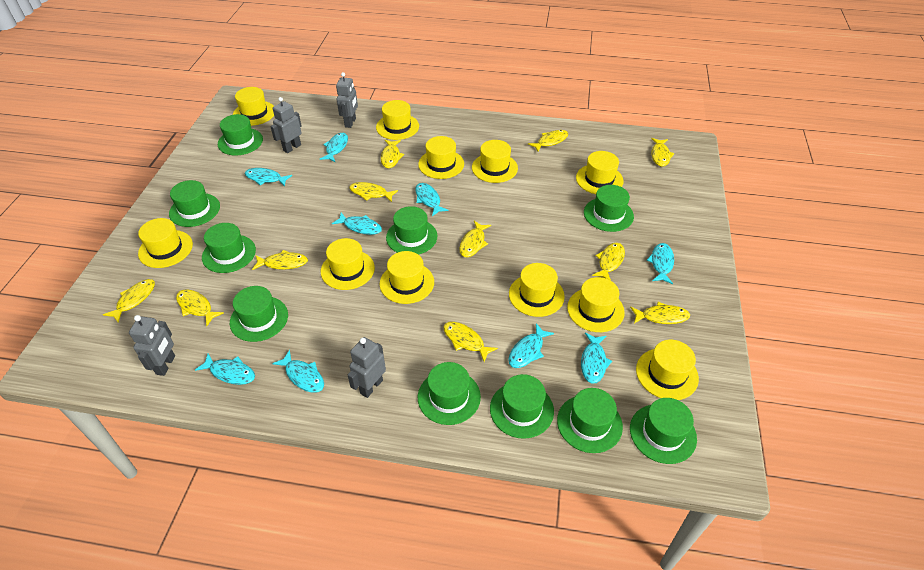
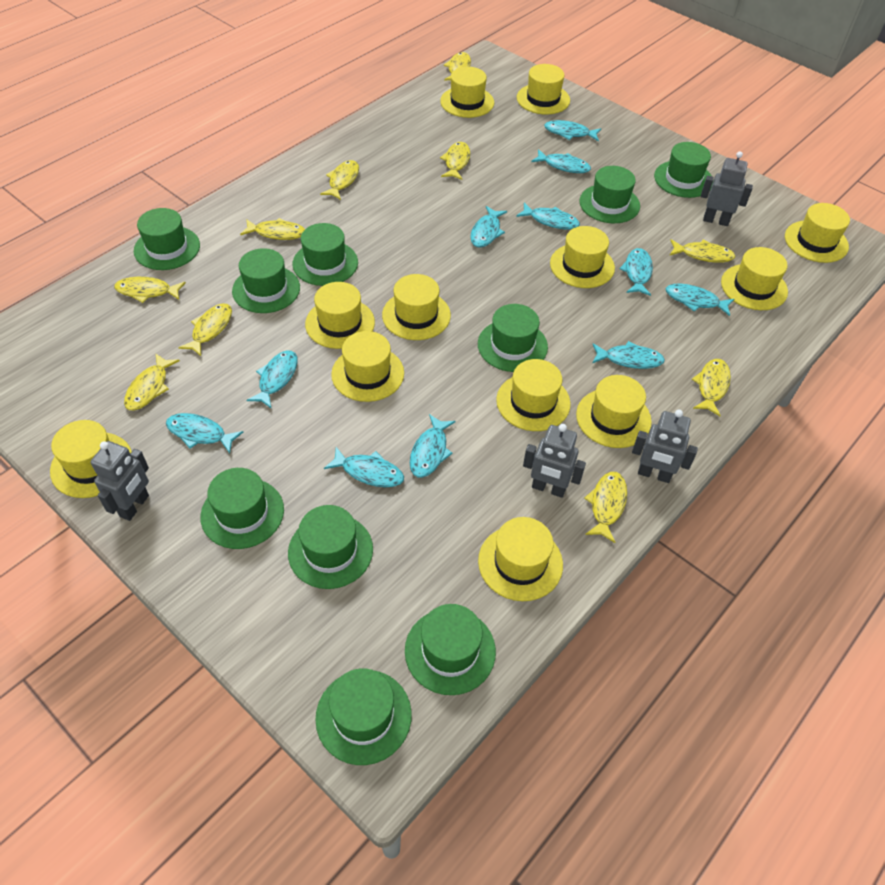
turquoise fish: 9 -> 11
yellow fish: 11 -> 10
yellow hat: 11 -> 12

